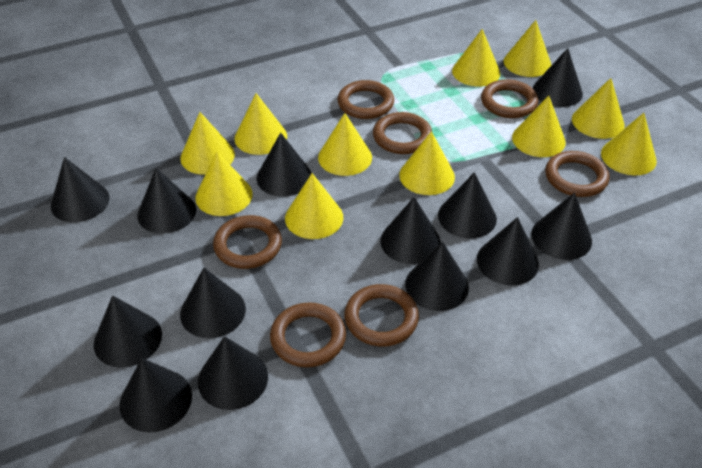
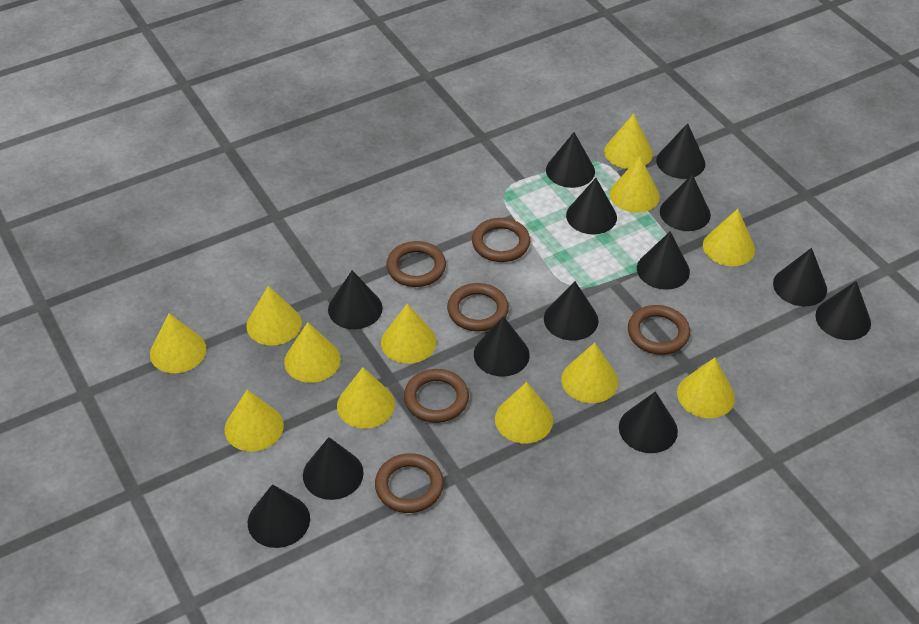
brown ring: 7 -> 6
yellow cone: 11 -> 12

